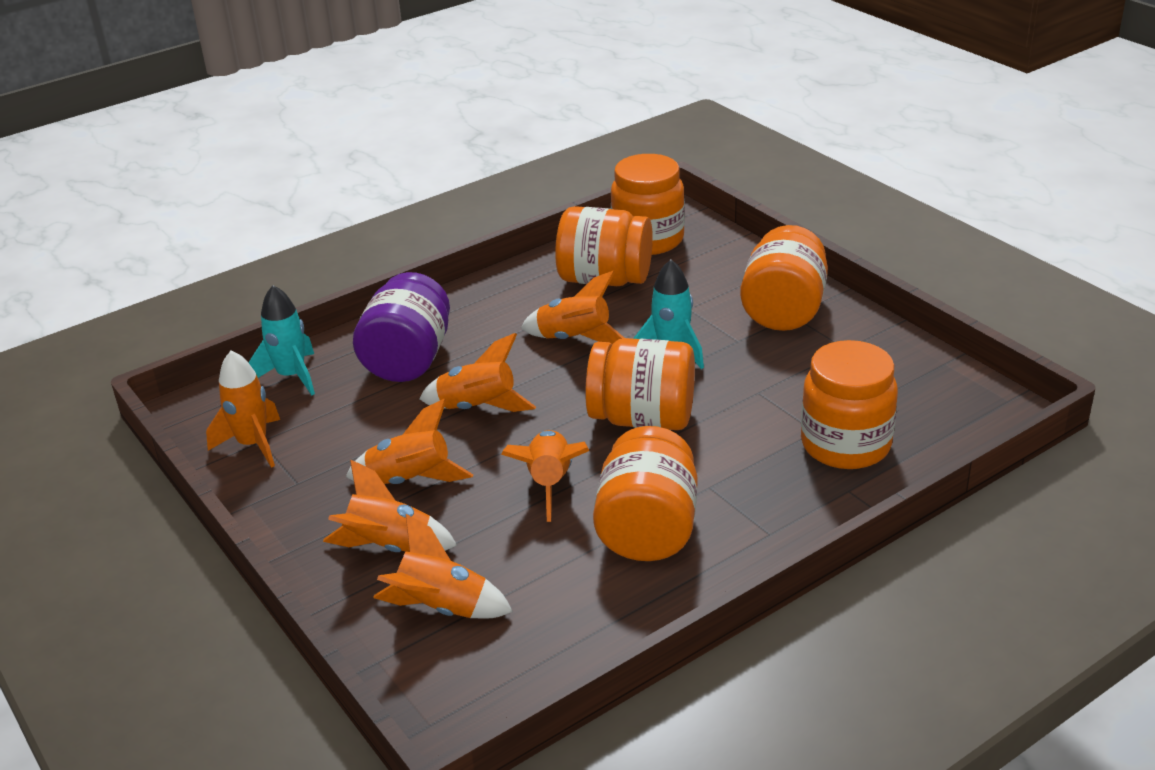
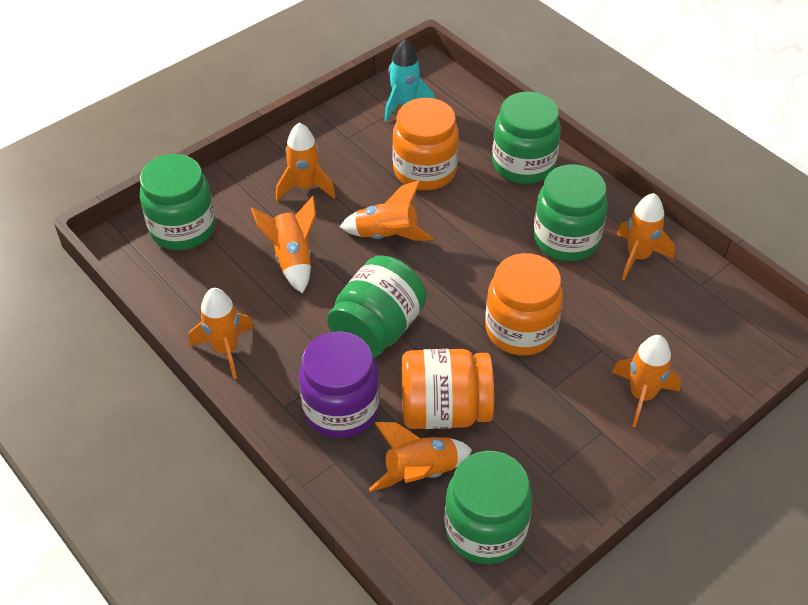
green jar: 0 -> 5
orange jar: 6 -> 3
turquoise rocket: 2 -> 1

